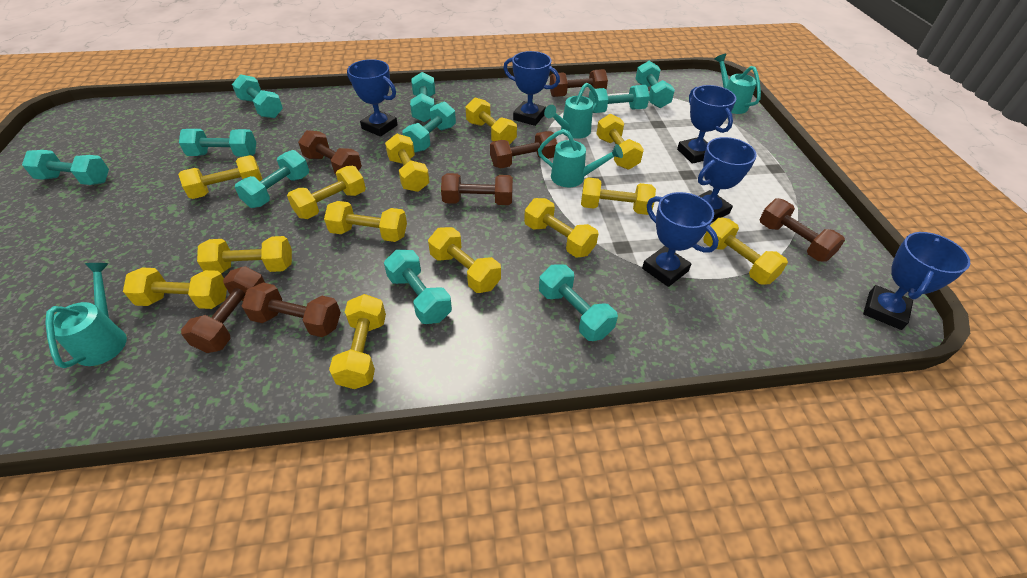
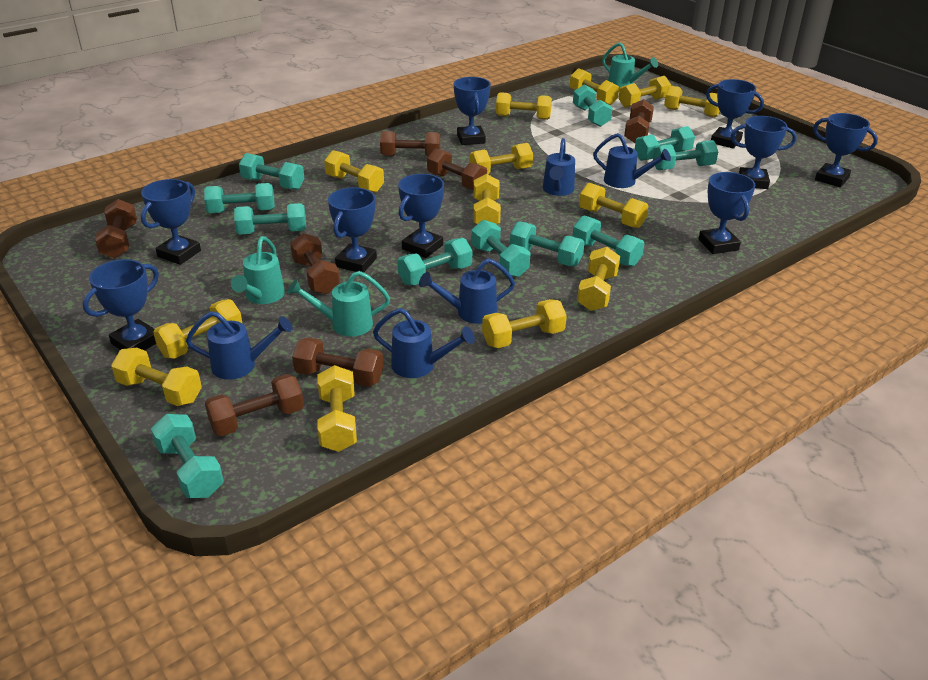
blue trophy: 6 -> 9
blue watering can: 0 -> 5
turquoise dumbbell: 10 -> 11
turquoise watering can: 4 -> 3

